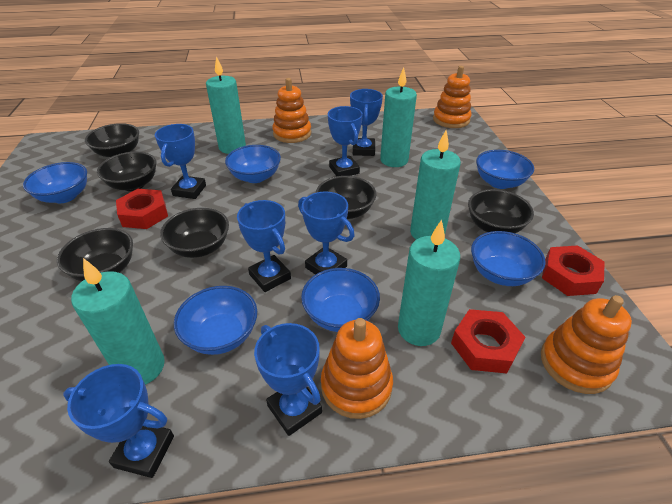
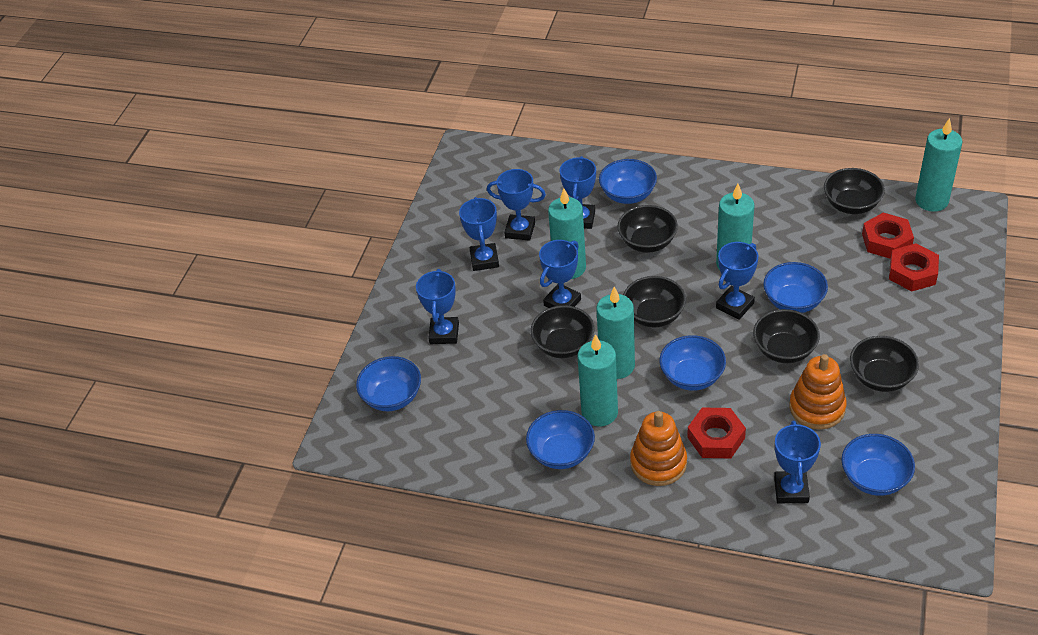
orange stacking toy: 4 -> 2

